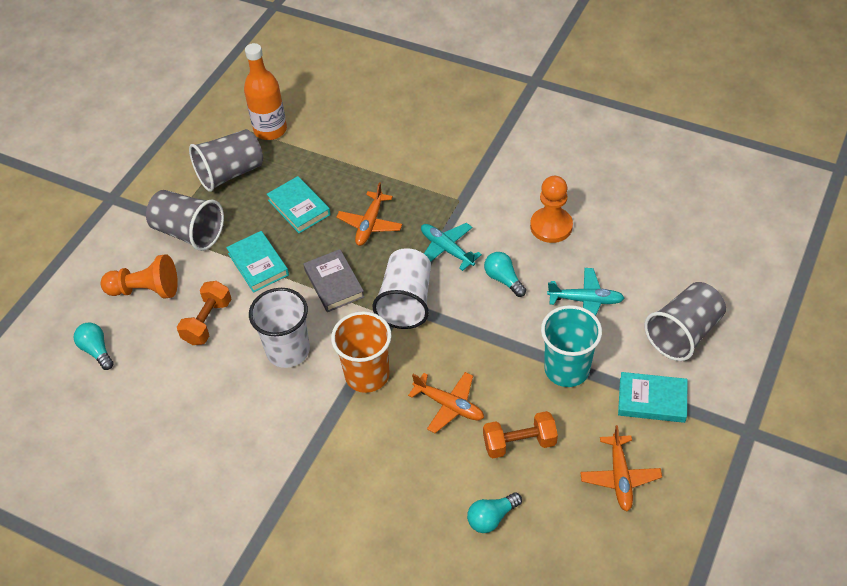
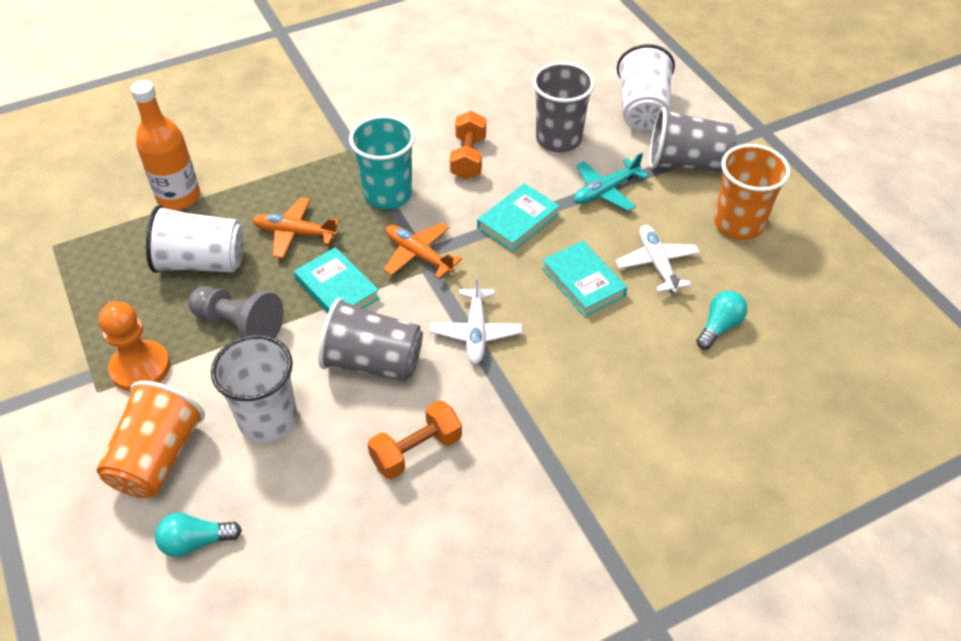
grey book: 1 -> 0
grey pawn: 0 -> 1
orange cup: 1 -> 2
orange pawn: 2 -> 1
orange plane: 3 -> 2
turquoise light bulb: 3 -> 2
turquoise plane: 2 -> 1
white cup: 2 -> 3
white plane: 0 -> 2

